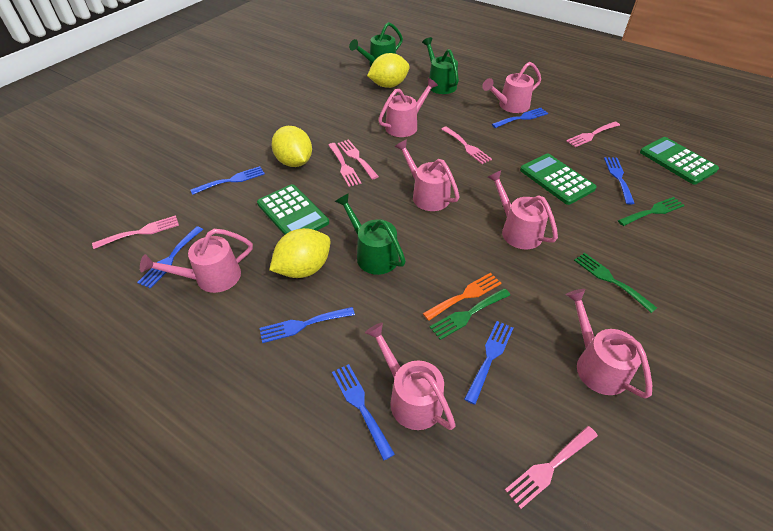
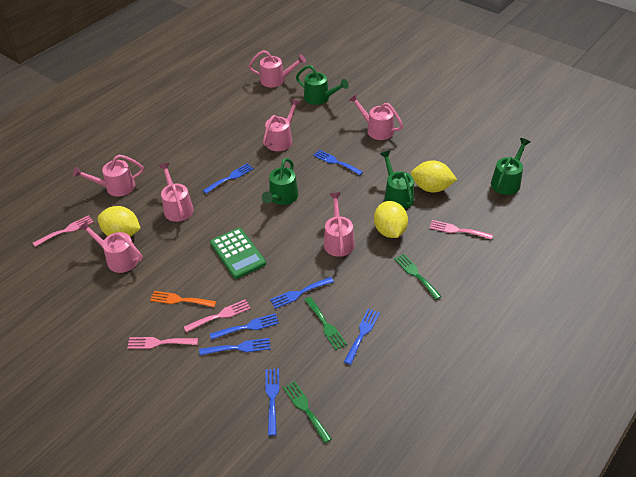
green calculator: 3 -> 1
green watering can: 3 -> 4
pink fork: 6 -> 4

